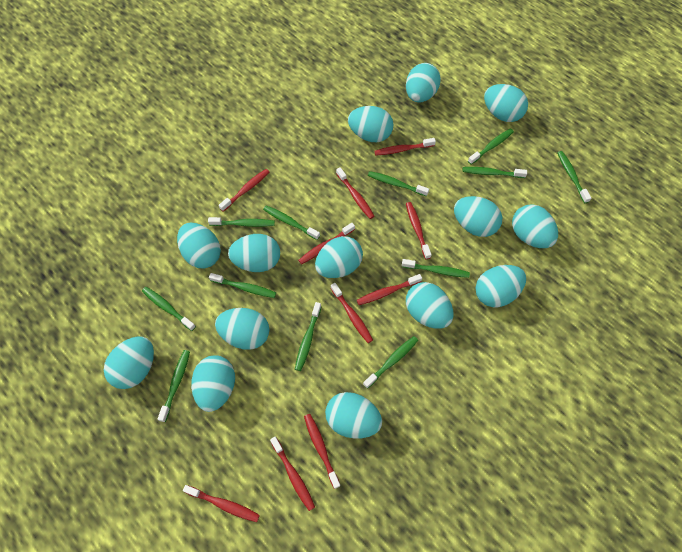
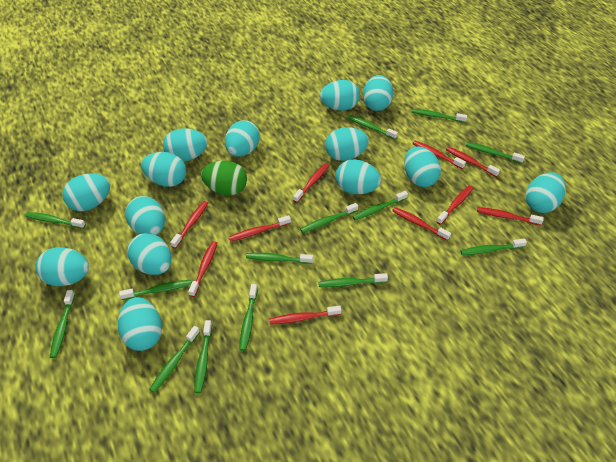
green egg: 0 -> 1
green toothbrush: 12 -> 14

